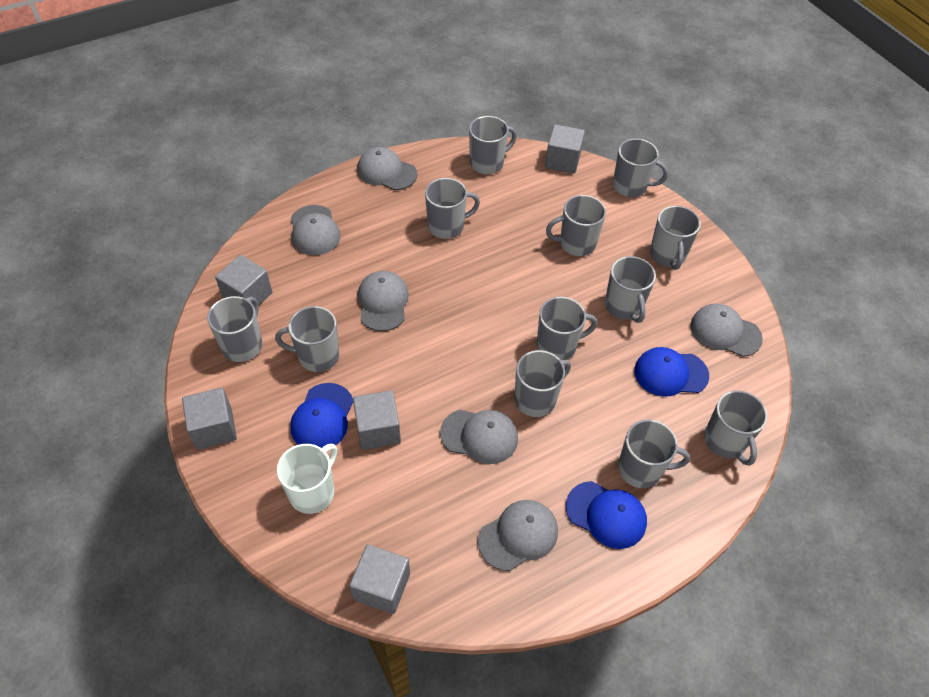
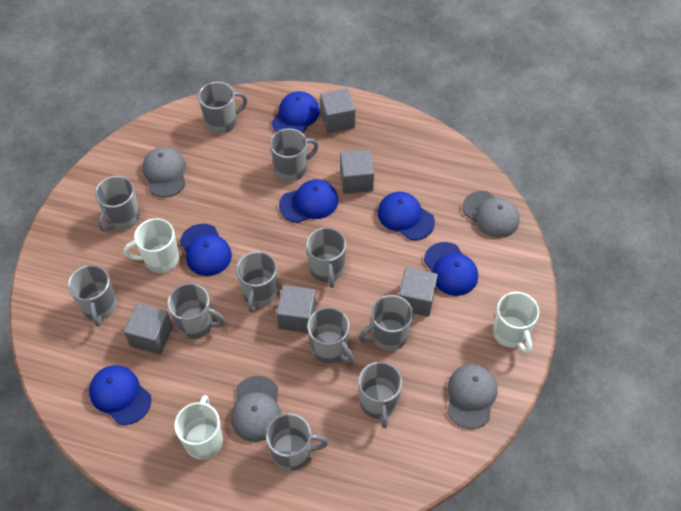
blue cap: 3 -> 6
grey cap: 6 -> 4
grey mug: 12 -> 11
white mug: 1 -> 3

